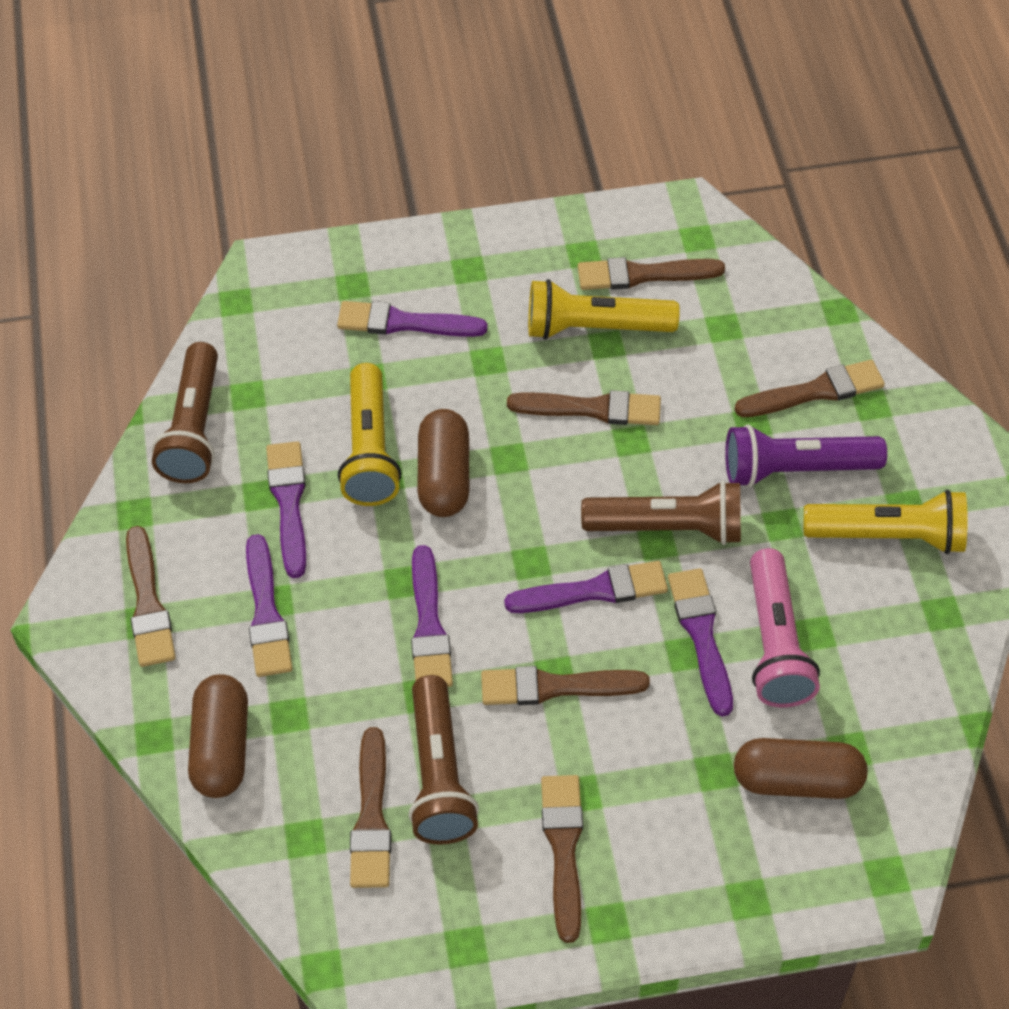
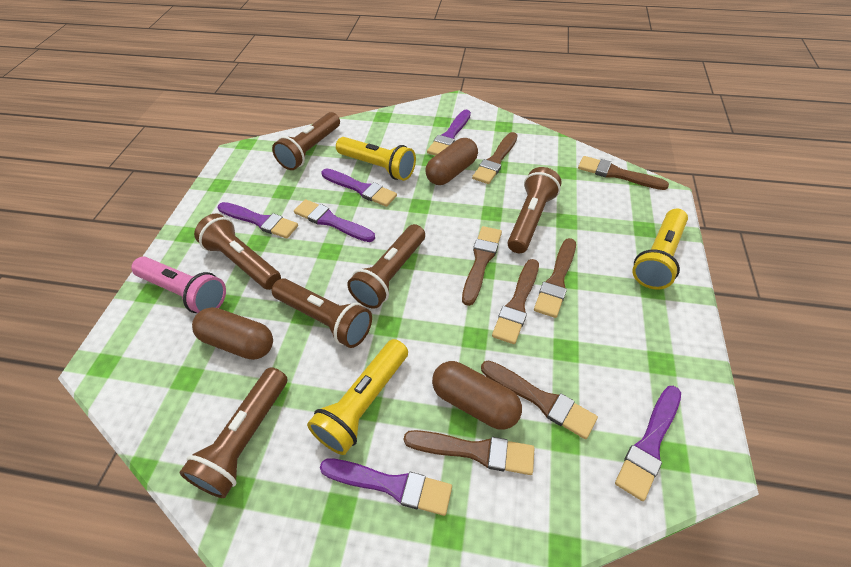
brown flashlight: 3 -> 6
purple flashlight: 1 -> 0

